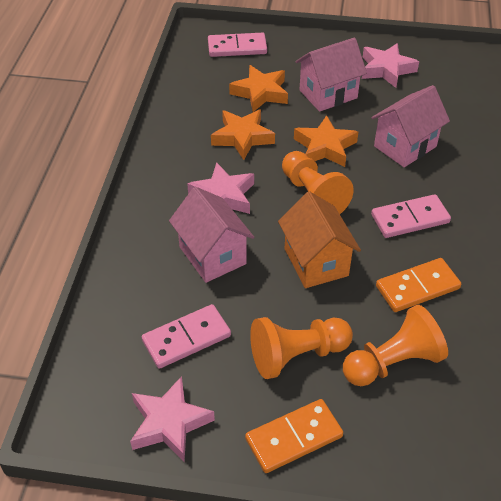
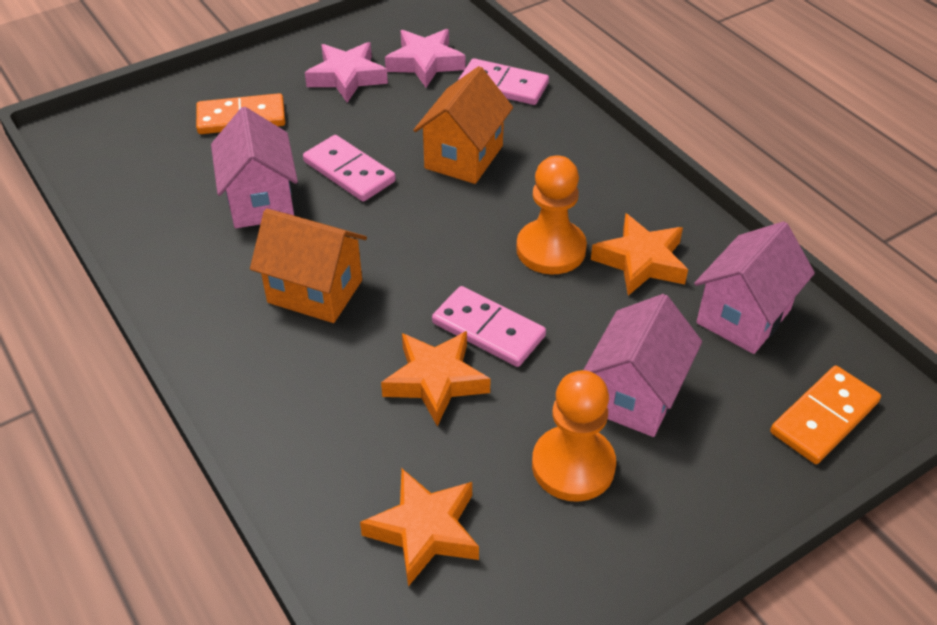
orange house: 1 -> 2
orange pawn: 3 -> 2
pink star: 3 -> 2

